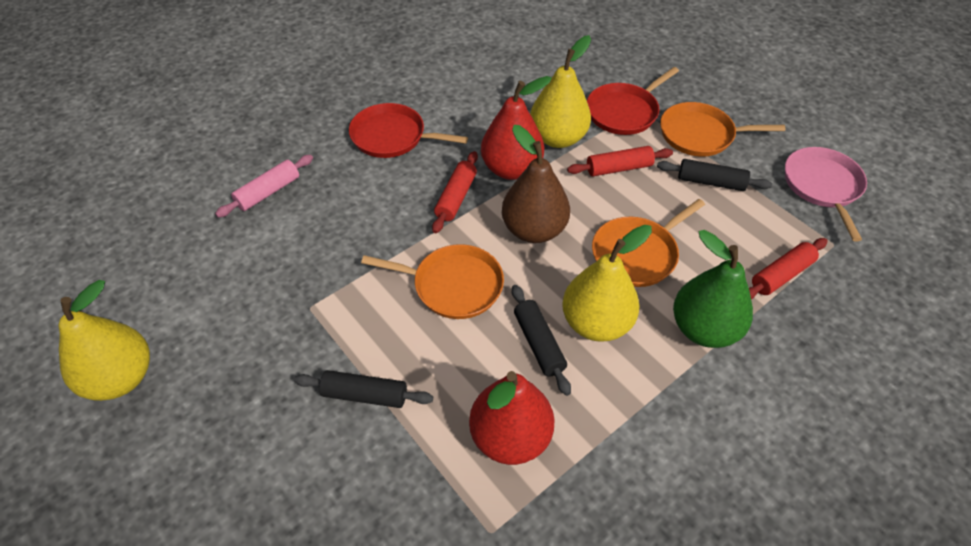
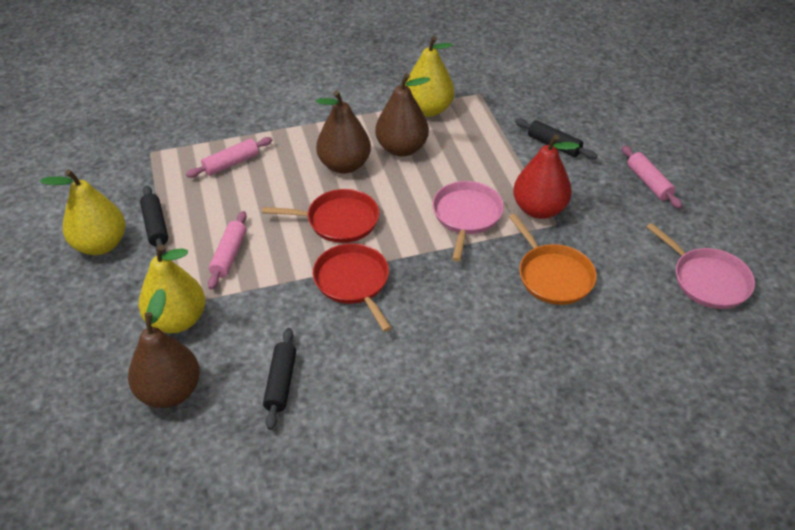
brown pear: 1 -> 3
green pear: 1 -> 0
orange pan: 3 -> 1
pink pan: 1 -> 2
pink rolling pin: 1 -> 3
red pear: 2 -> 1
red rolling pin: 3 -> 0

